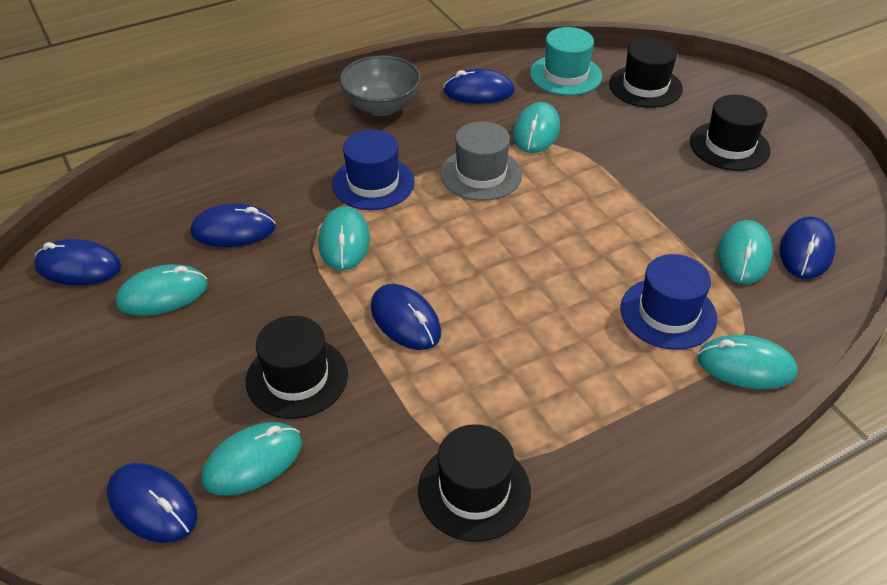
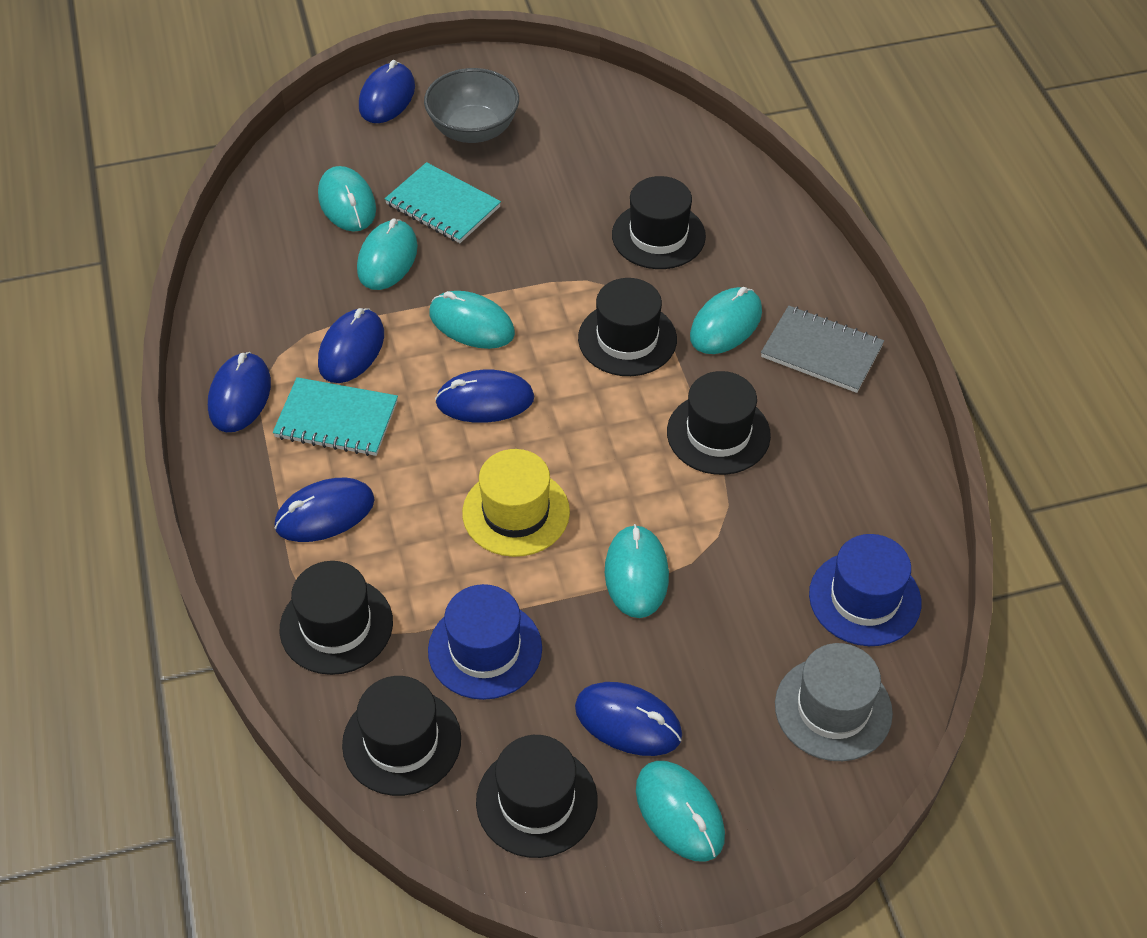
black hat: 4 -> 6
grey notebook: 0 -> 1
turquoise hat: 1 -> 0
turquoise notebook: 0 -> 2
yellow hat: 0 -> 1

